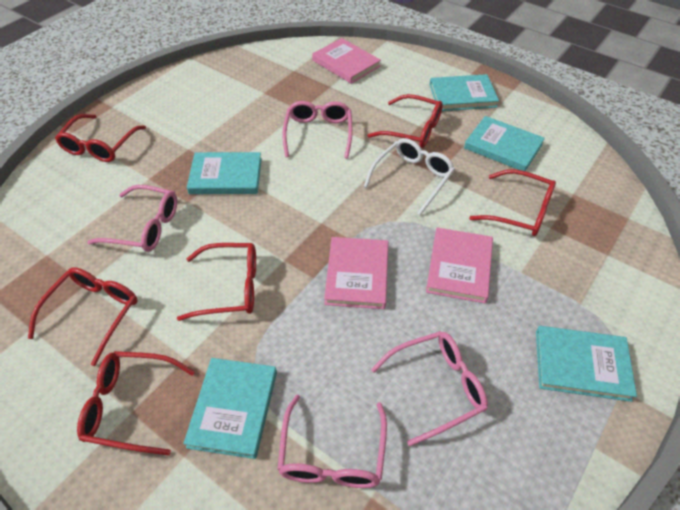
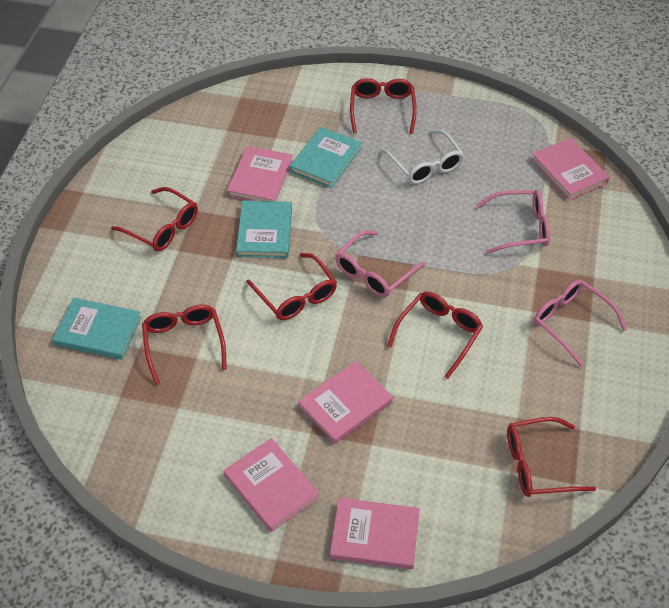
pink book: 3 -> 5
pink glasses: 4 -> 3
turquoise book: 5 -> 3

